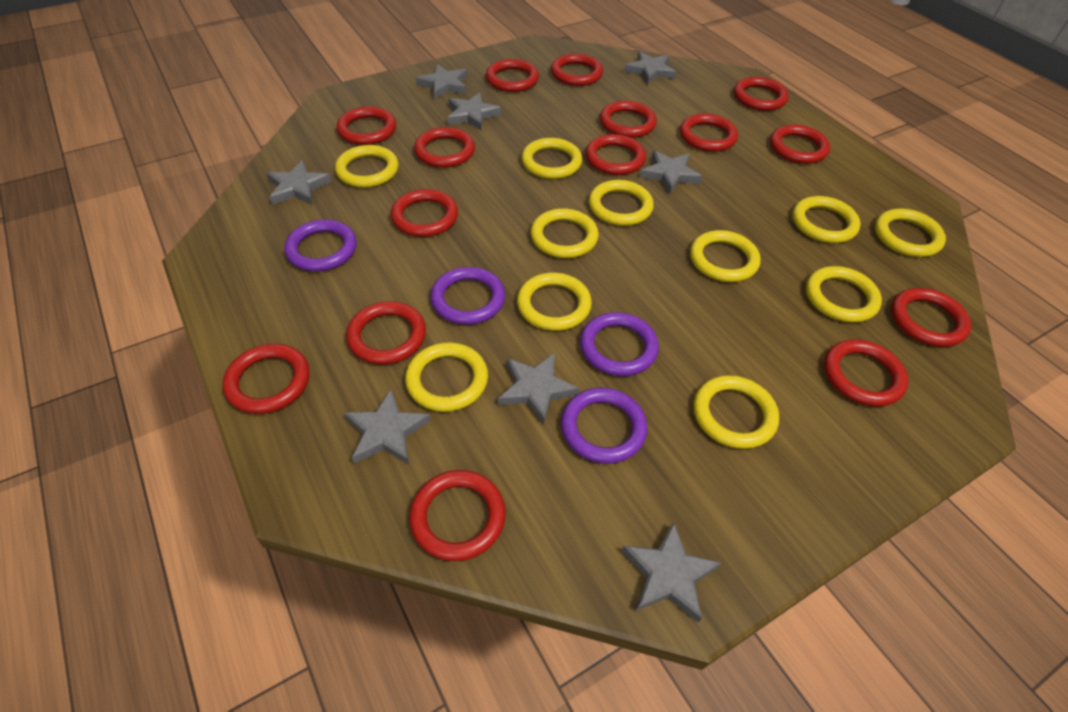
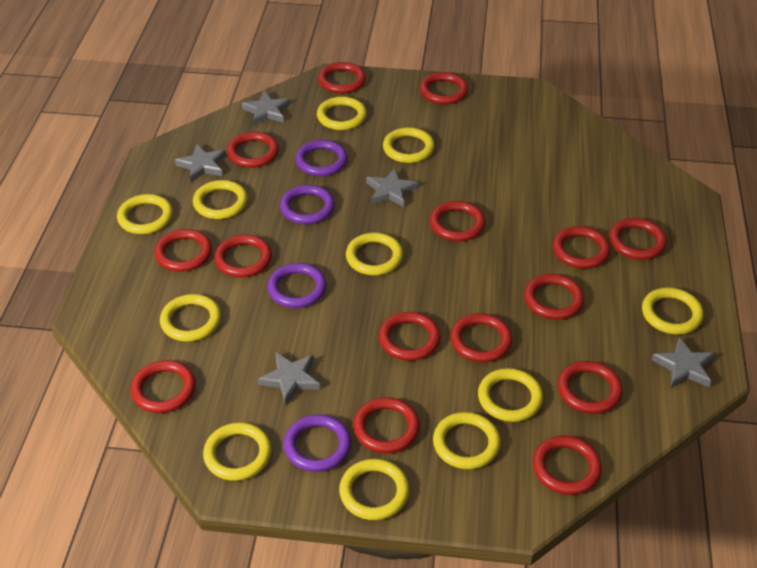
grey star: 8 -> 5

